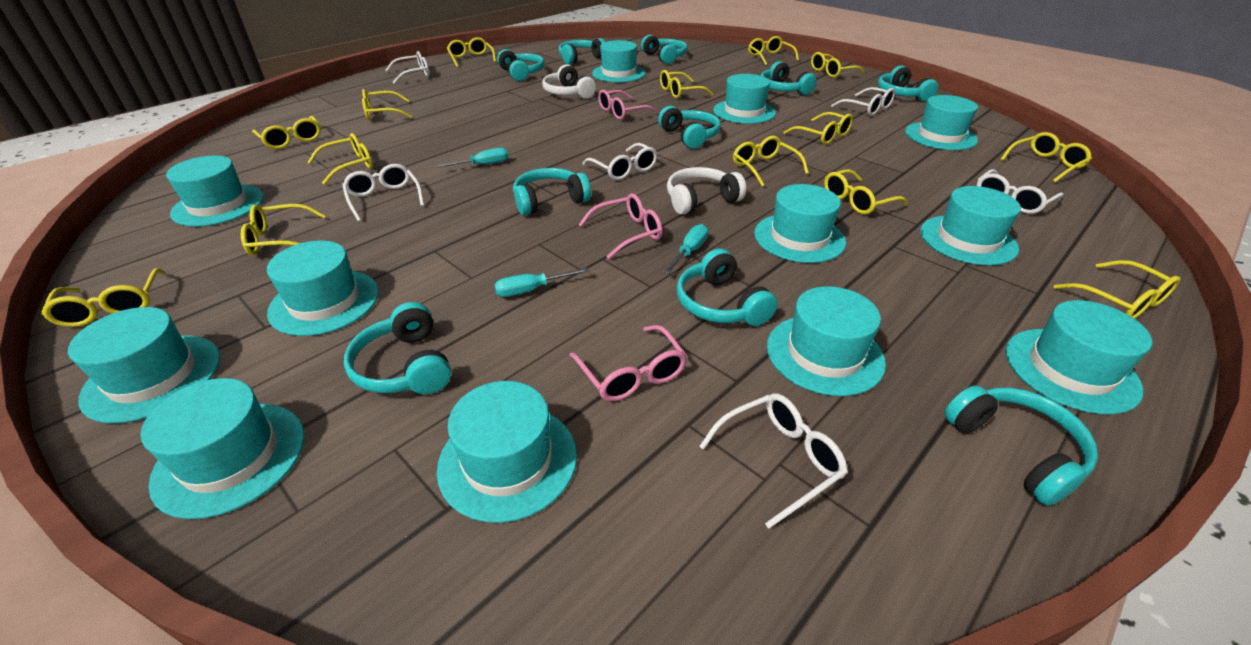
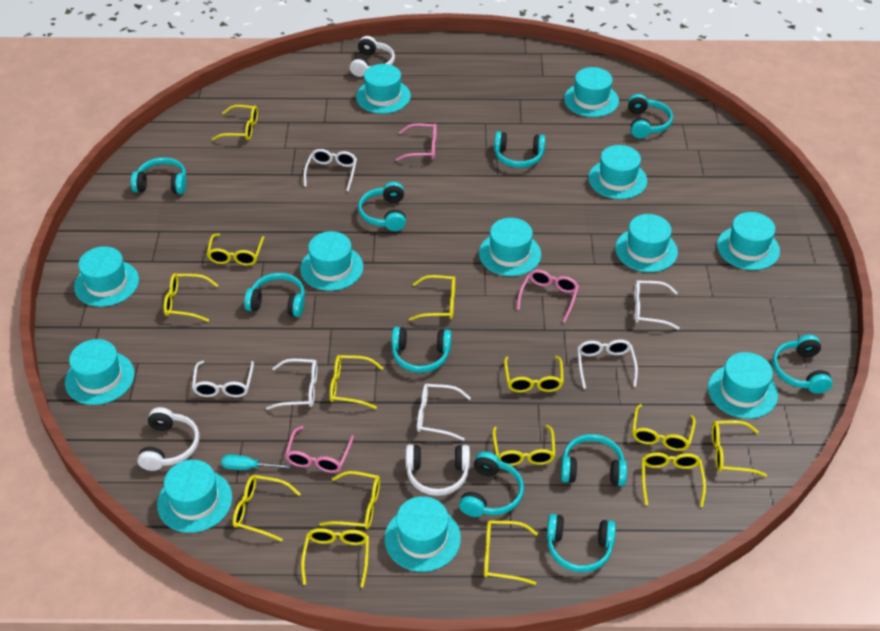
turquoise screwdriver: 3 -> 1
white headphones: 2 -> 3

